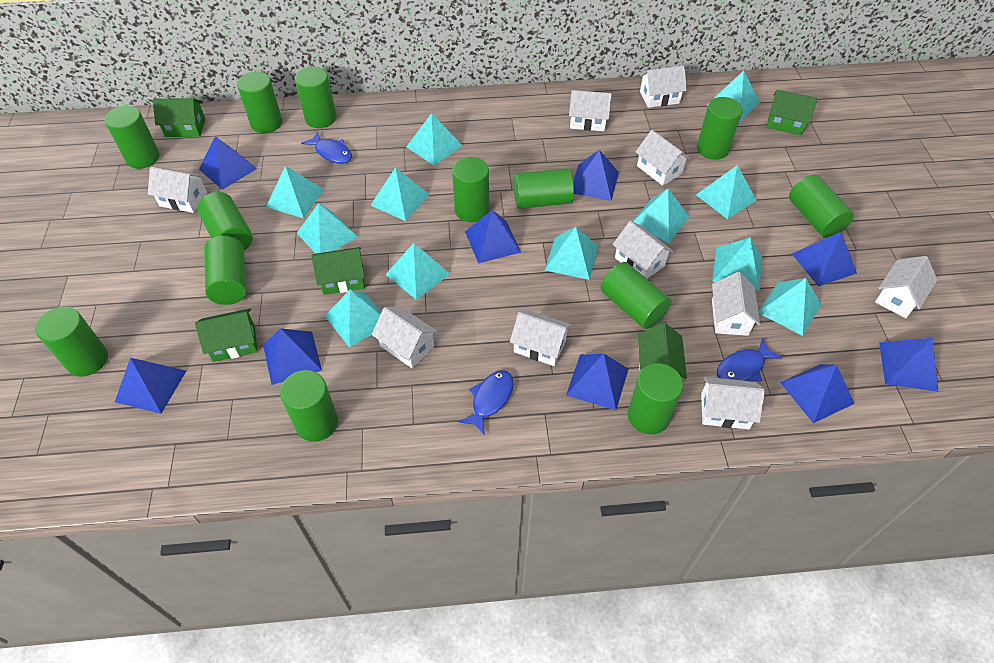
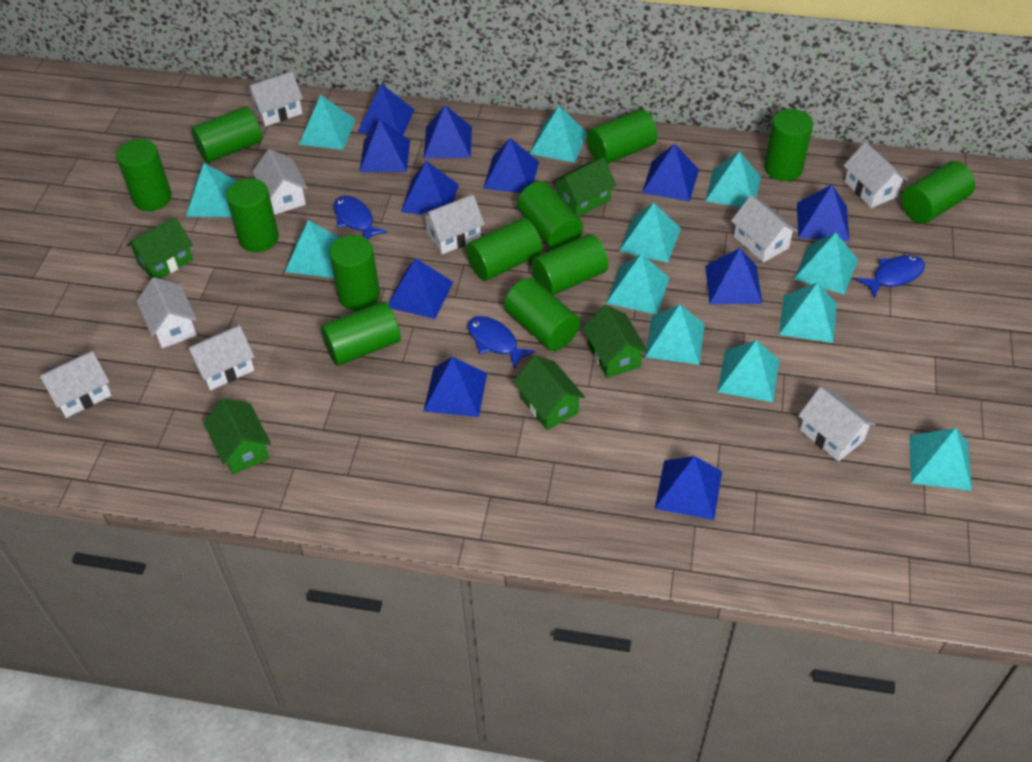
blue pyramid: 9 -> 11
green cylinder: 13 -> 12
white house: 10 -> 9

